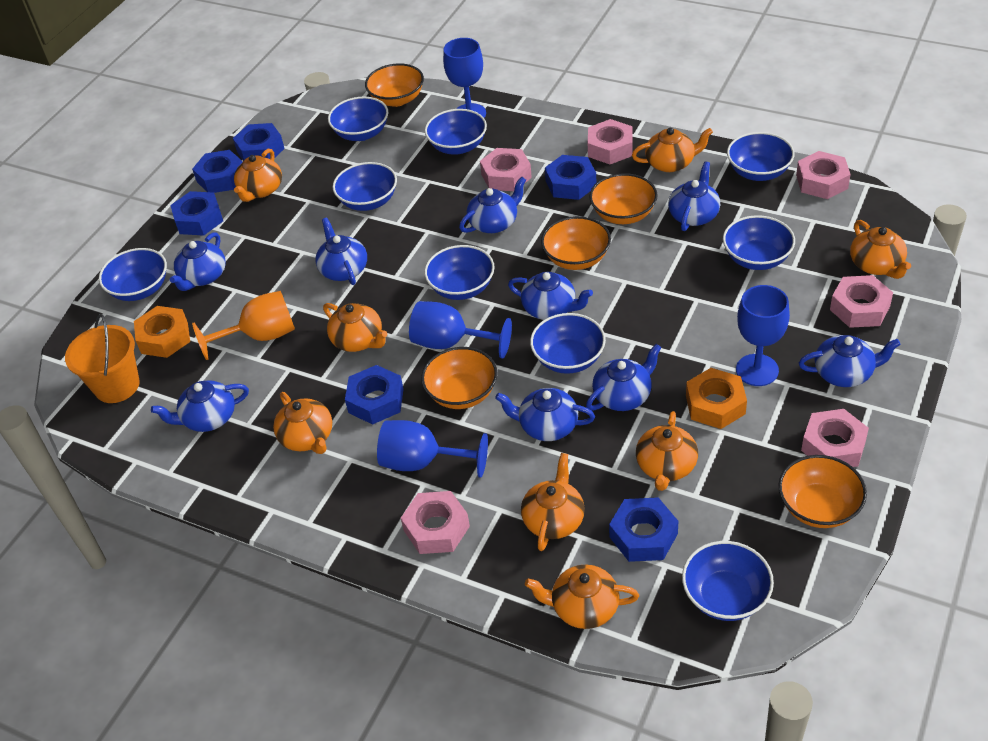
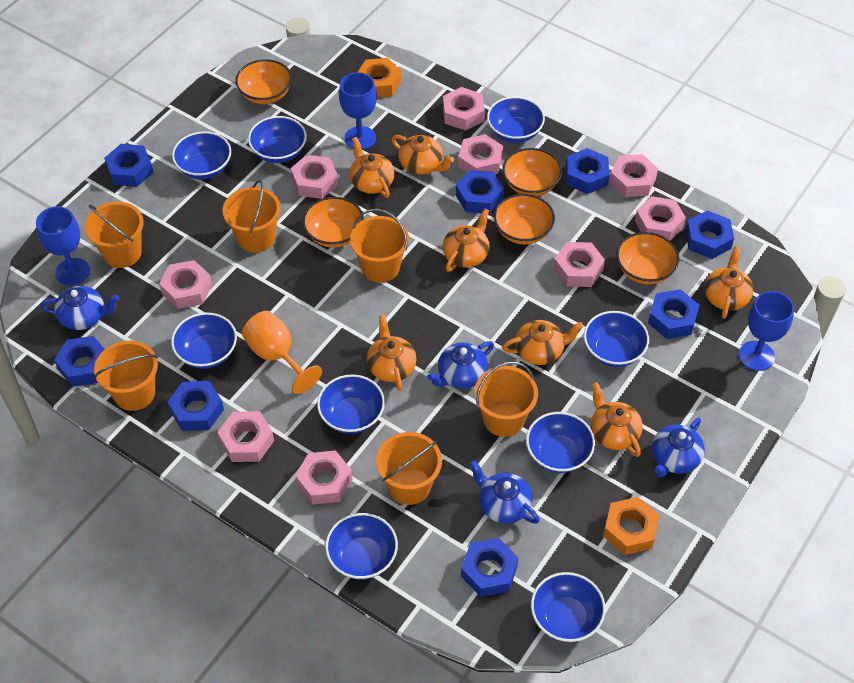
blue goblet: 4 -> 3
blue nut: 6 -> 8
blue teapot: 9 -> 4
orange bucket: 1 -> 6
orange teapot: 8 -> 7
pink nut: 6 -> 9

